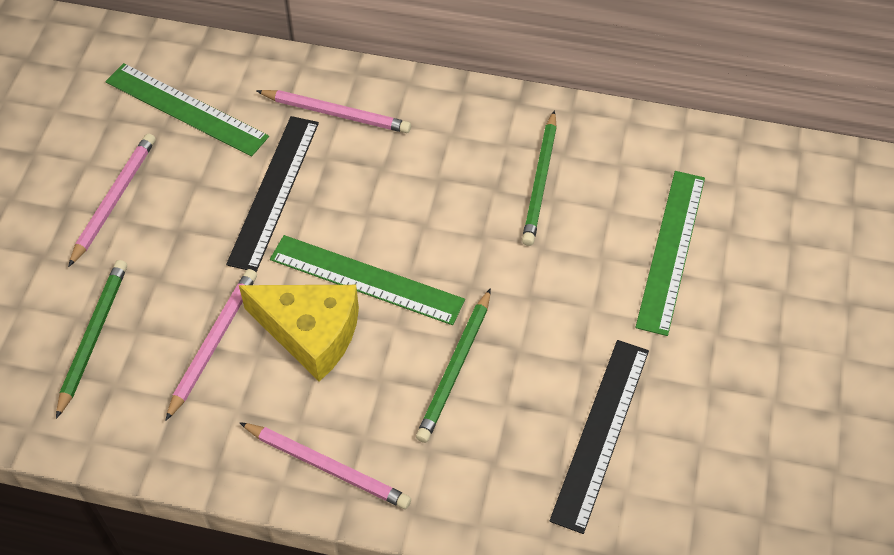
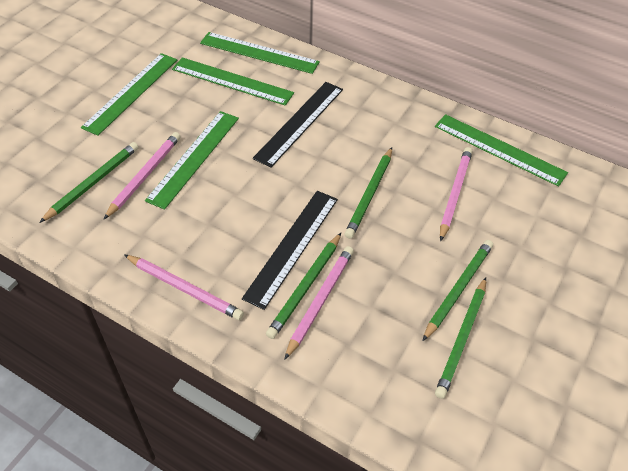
green pencil: 3 -> 5
green ruler: 3 -> 5
yellow cheese: 1 -> 0

